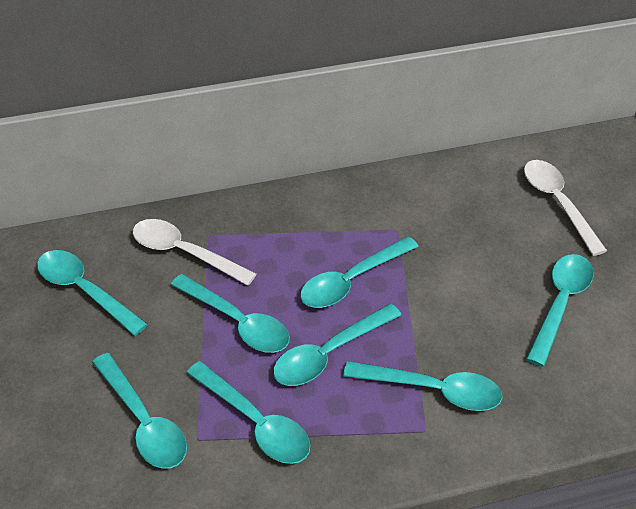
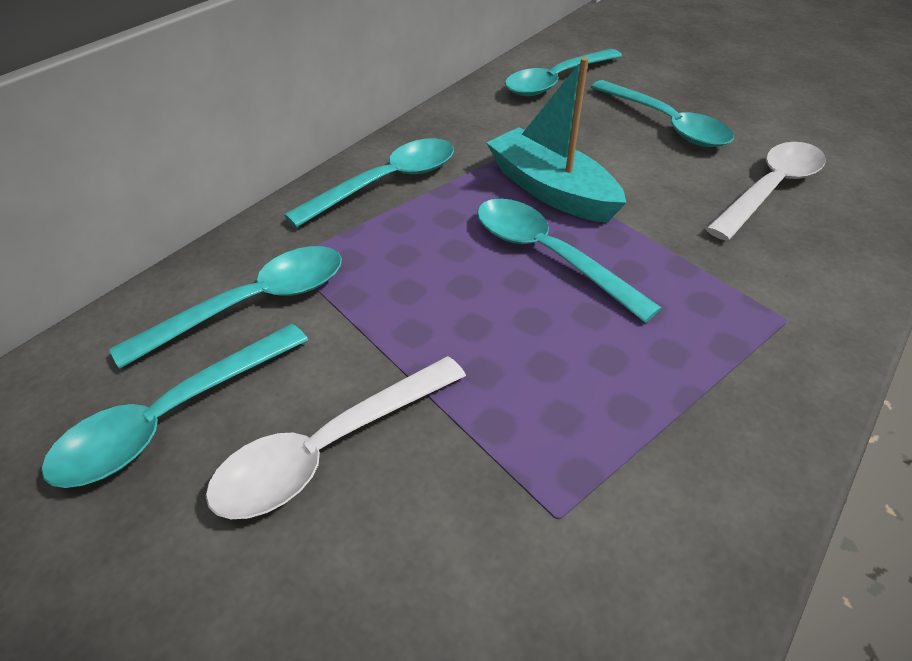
turquoise boat: 0 -> 1
turquoise spoon: 8 -> 6

